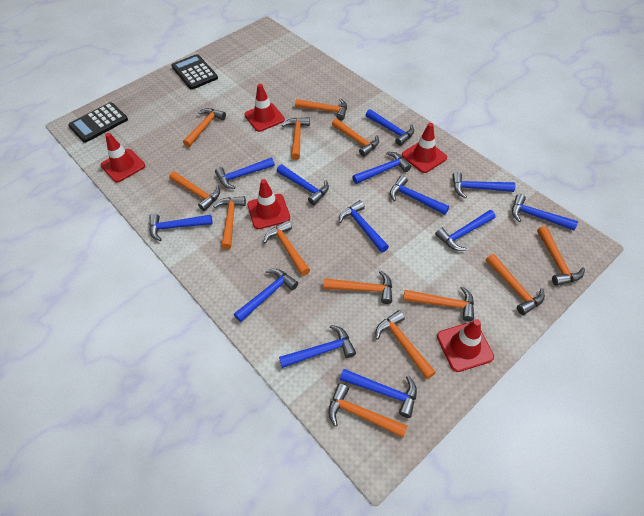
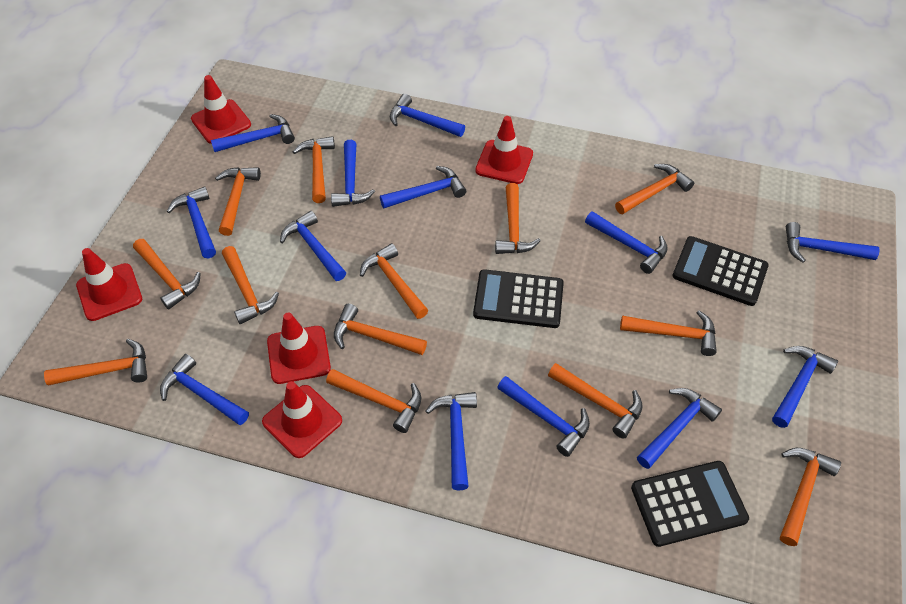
black calculator: 2 -> 3

